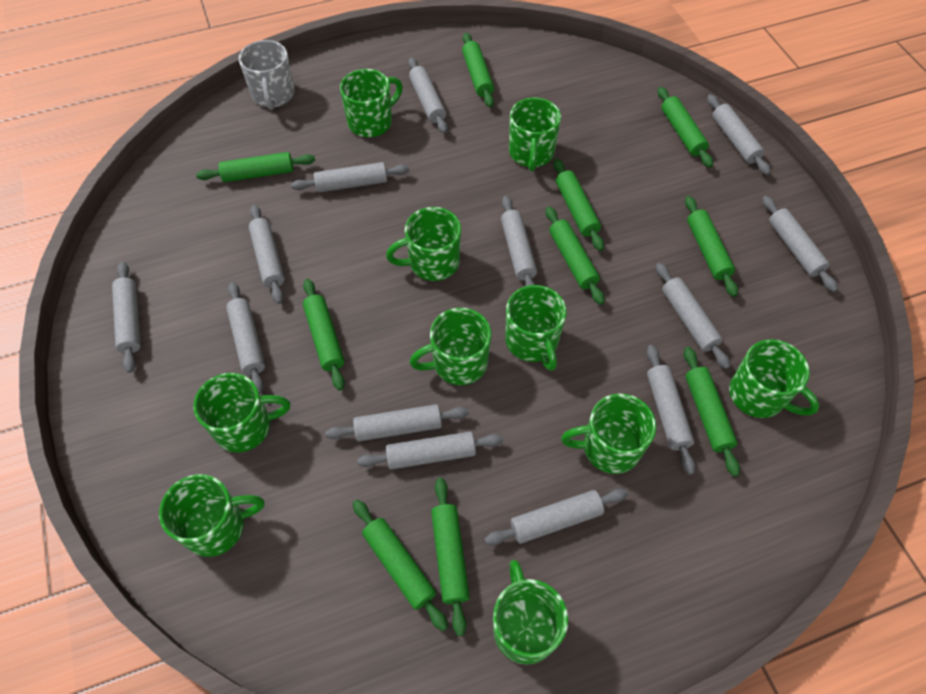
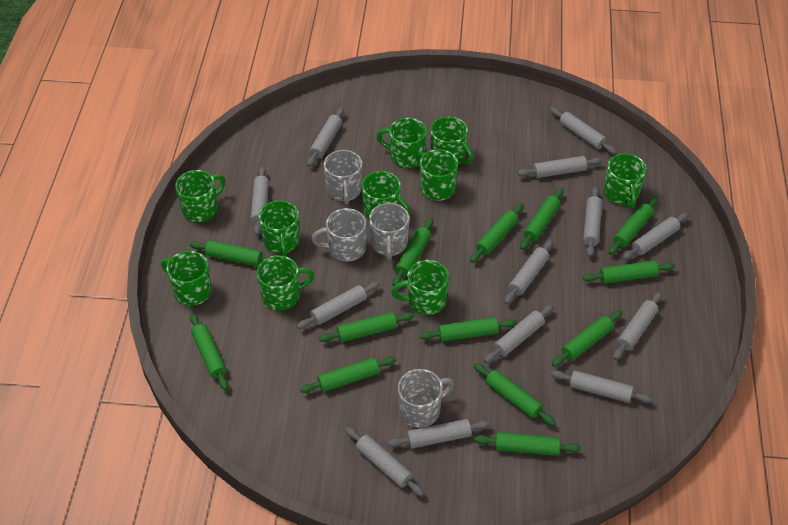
green rolling pin: 10 -> 13
grey mug: 1 -> 4

